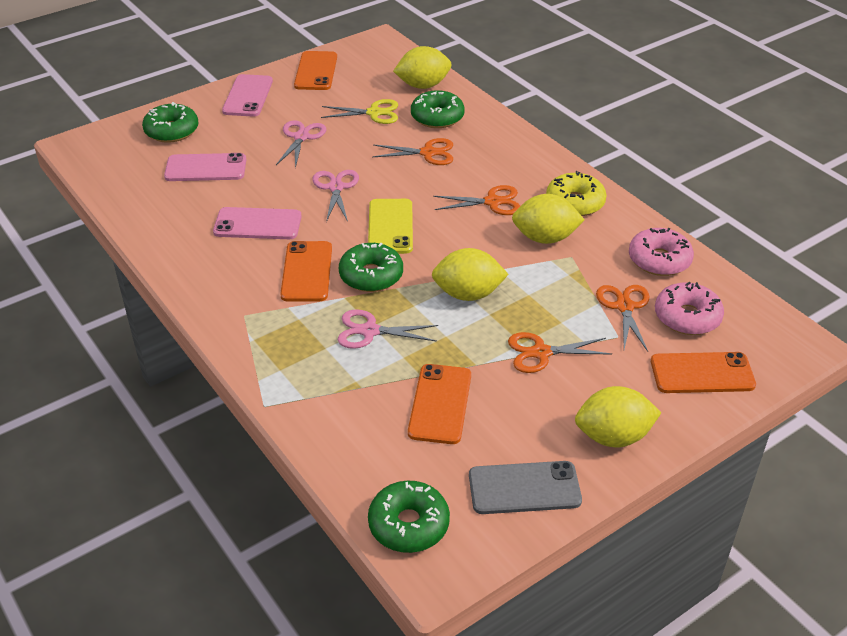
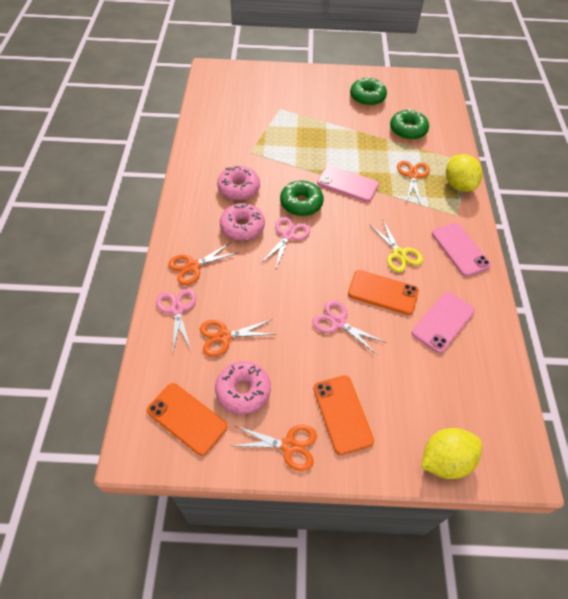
green donut: 4 -> 3
grey phone: 1 -> 0
orange phone: 4 -> 3
pink donut: 2 -> 3
yellow donut: 1 -> 0
yellow lemon: 4 -> 2
yellow phone: 1 -> 0

